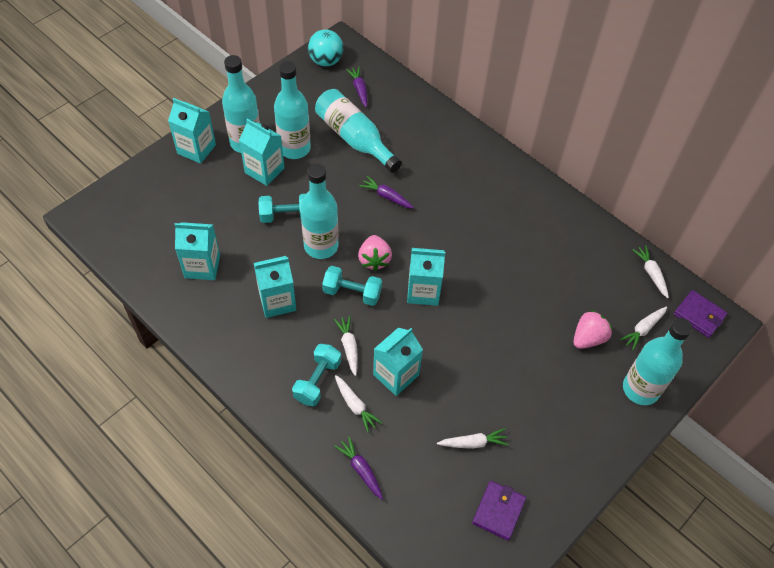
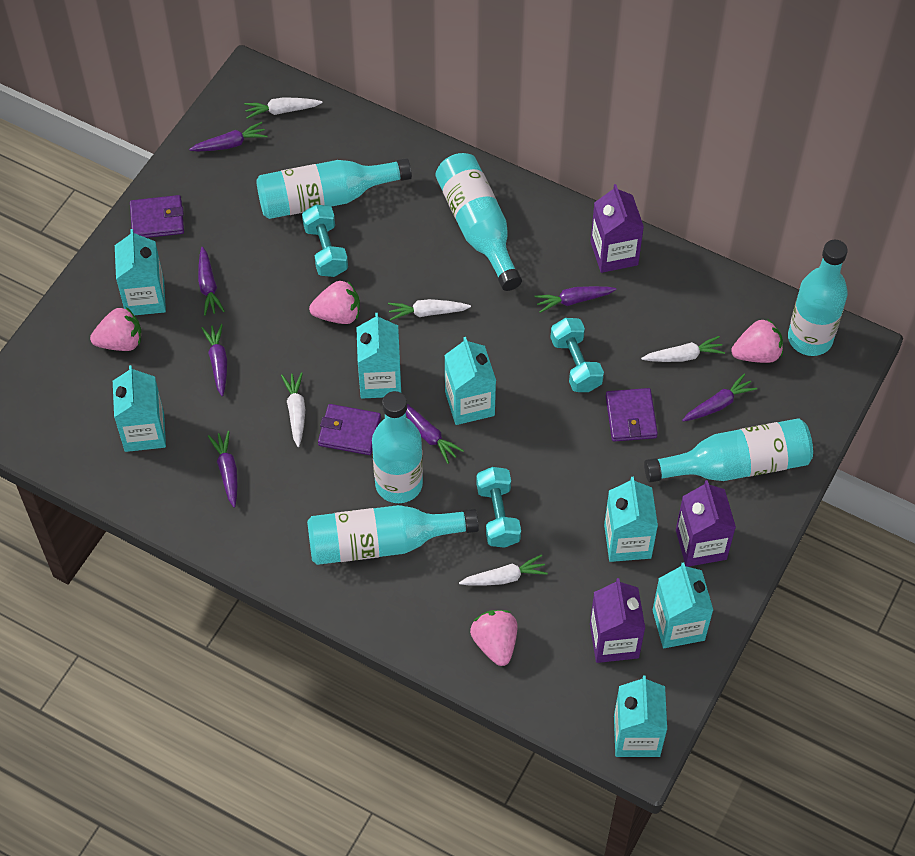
pink strawberry: 2 -> 4
purple carrot: 3 -> 7
purple carton: 0 -> 3
purple wallet: 2 -> 3
turquoise ball: 1 -> 0
turquoise bottle: 5 -> 6
turquoise carton: 6 -> 7

